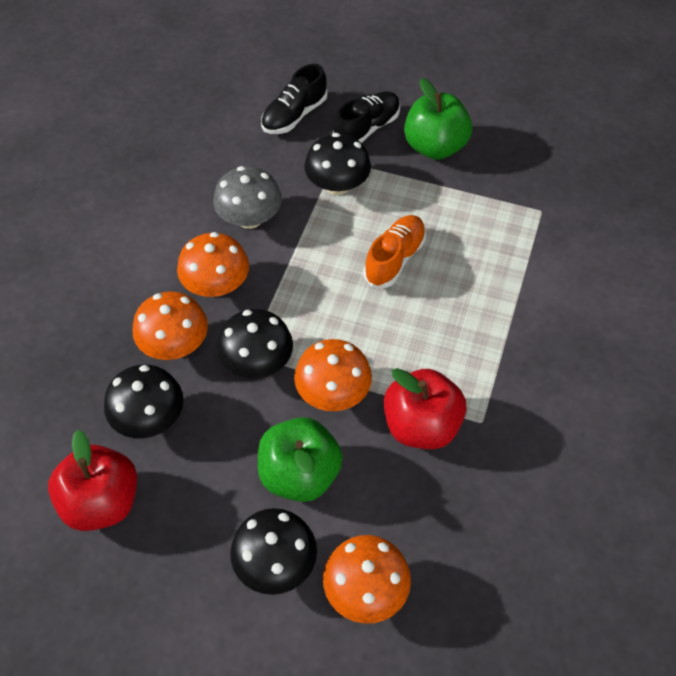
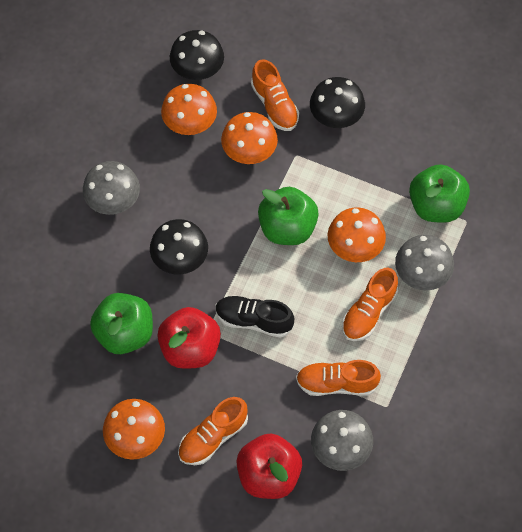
black mushroom: 4 -> 3
black shoe: 2 -> 1
green apple: 2 -> 3
grey mushroom: 1 -> 3
orange shoe: 1 -> 4

